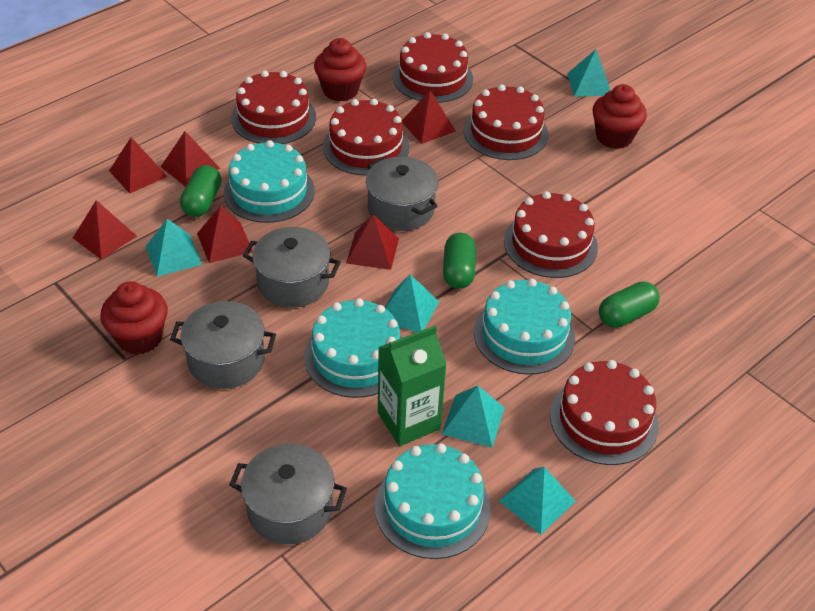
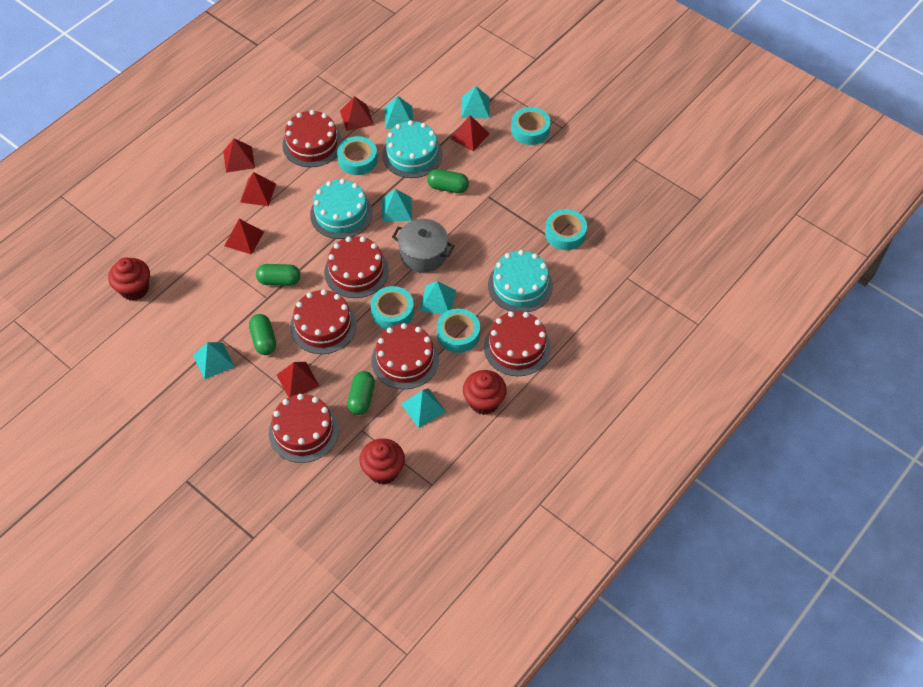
green capsule: 3 -> 4
green carton: 1 -> 0
grey pot: 4 -> 1
turquoise cake: 4 -> 3
turquoise pyramid: 5 -> 6
turquoise tape: 0 -> 5

